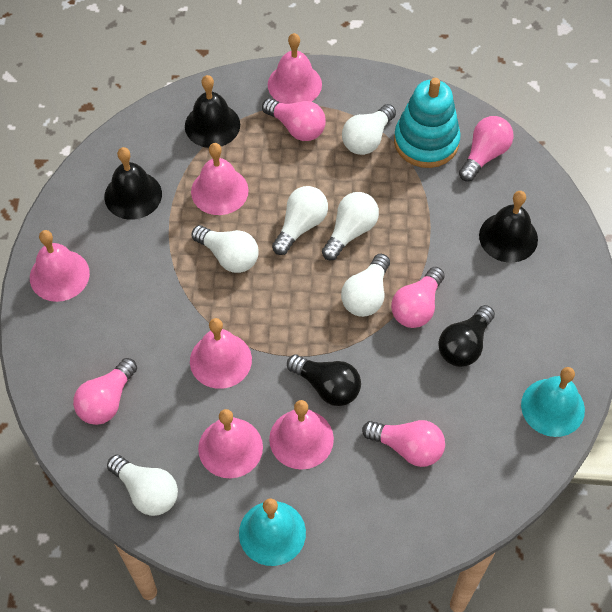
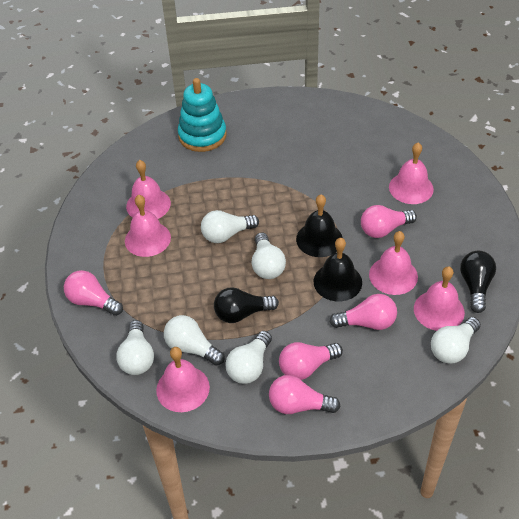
black bell: 3 -> 2
turquoise bell: 2 -> 0

